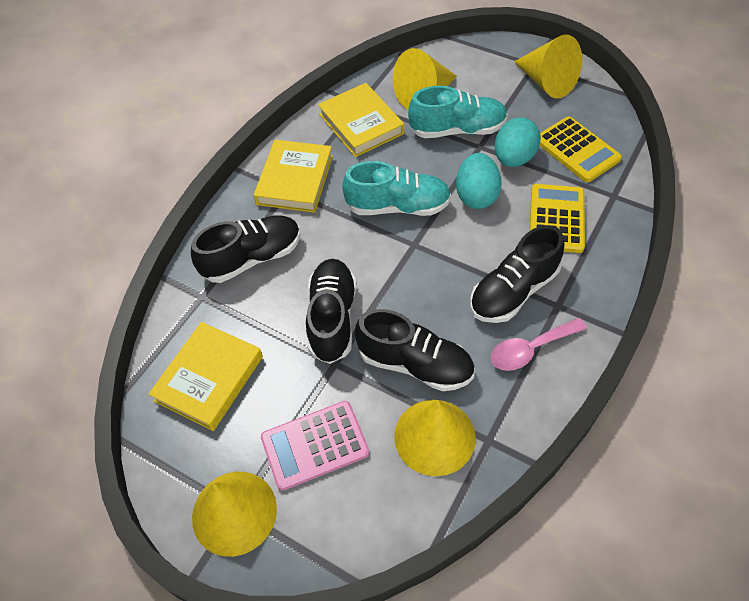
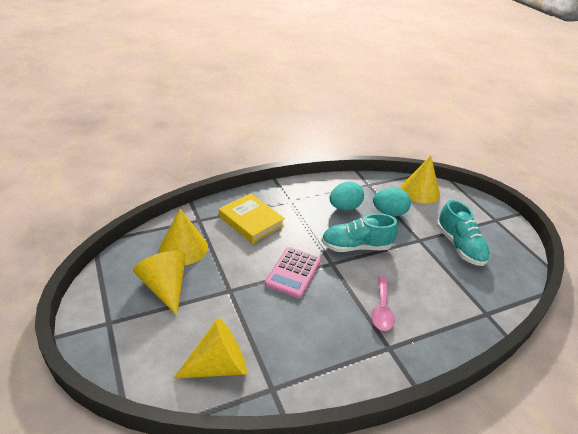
black shoe: 4 -> 0
yellow book: 3 -> 1
yellow calculator: 2 -> 0

